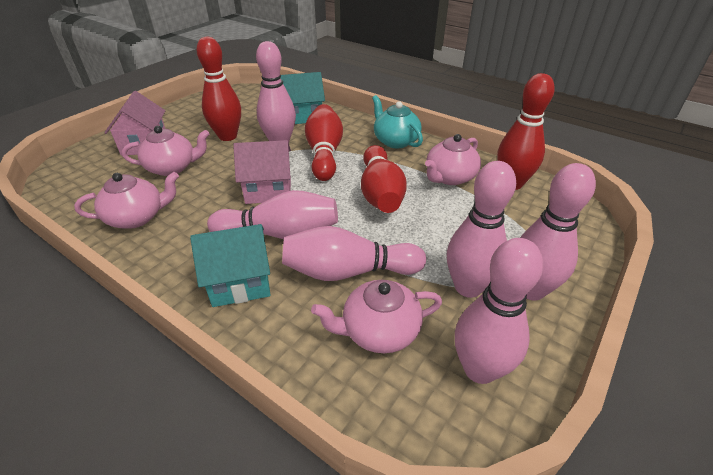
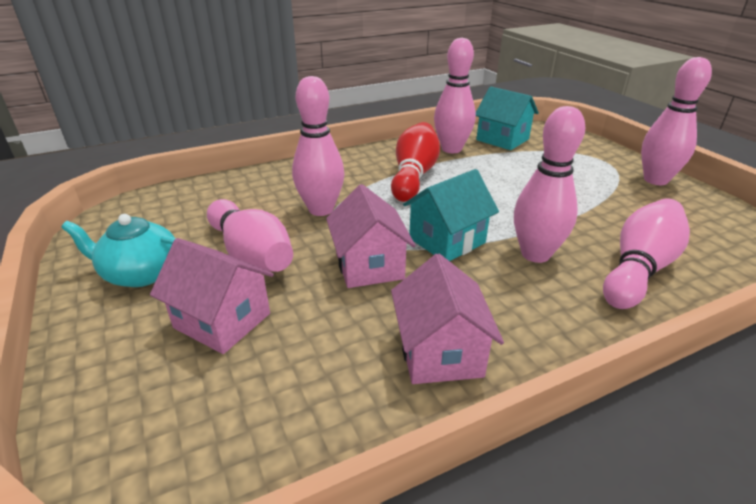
pink house: 2 -> 3
pink teapot: 4 -> 0
red bowling pin: 4 -> 1

